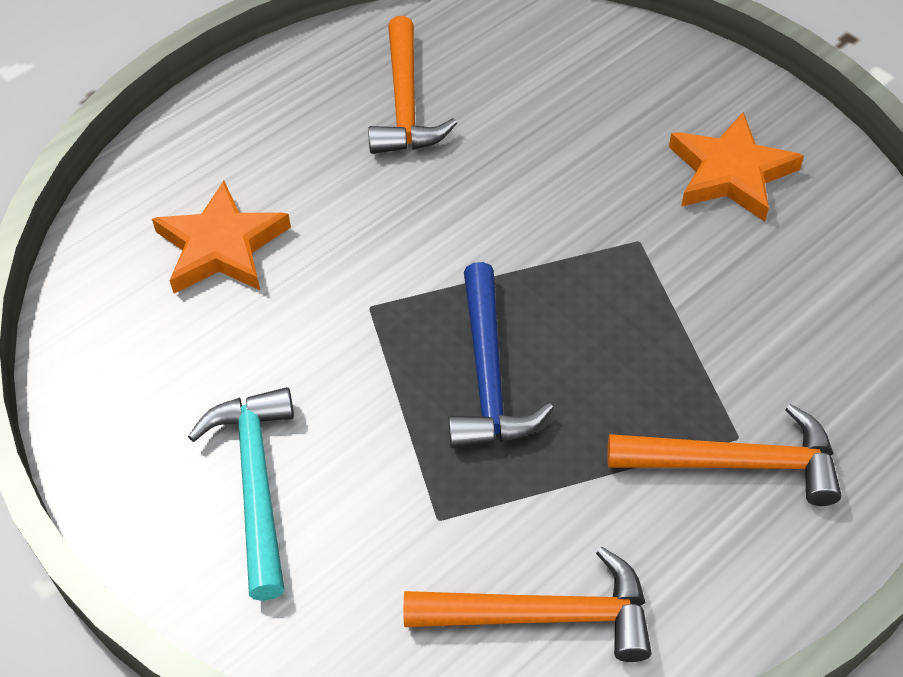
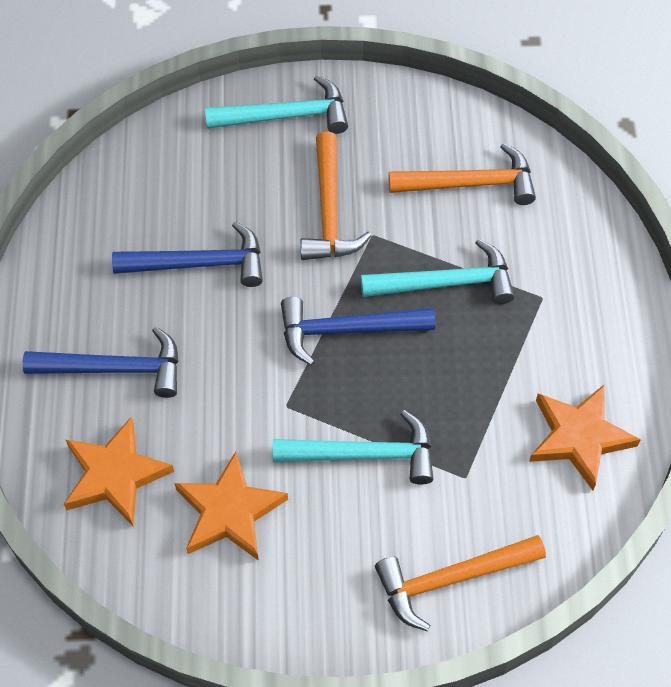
blue hammer: 1 -> 3
orange star: 2 -> 3
turquoise hammer: 1 -> 3

